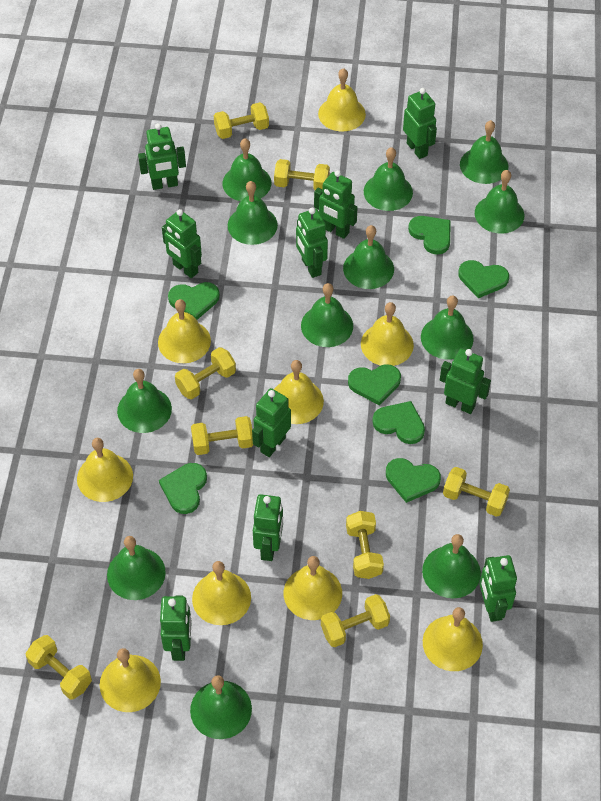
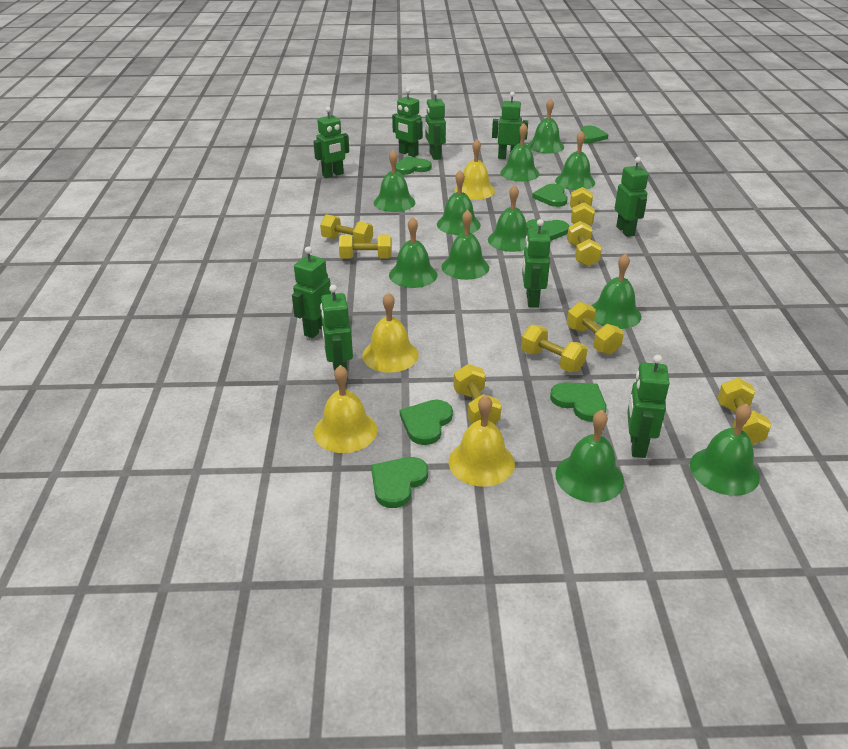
green bell: 12 -> 11
green robot: 10 -> 9
yellow bell: 9 -> 4

